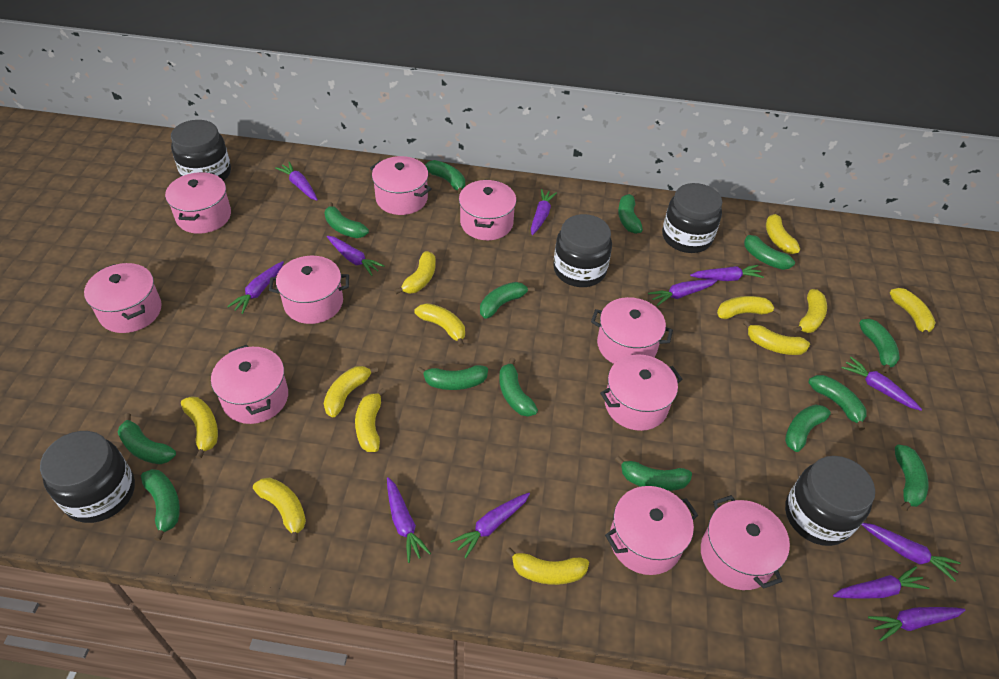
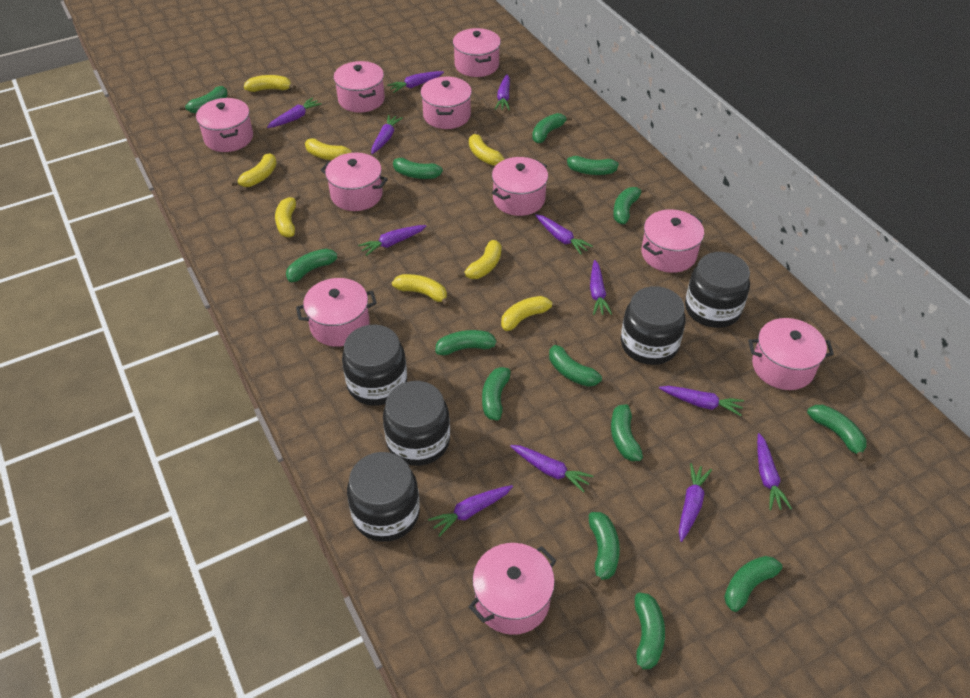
yellow banana: 12 -> 8

